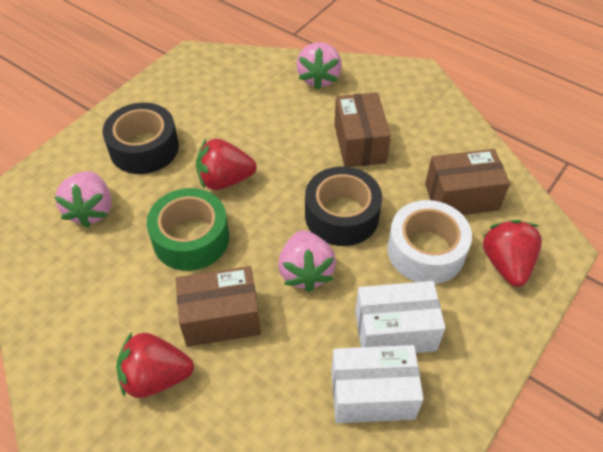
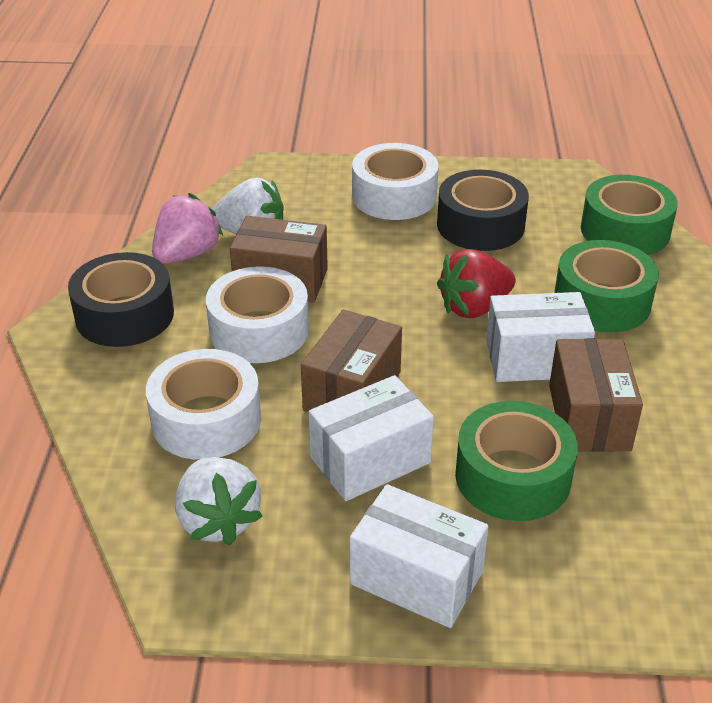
green tape: 1 -> 3
pink strawberry: 3 -> 1
red strawberry: 3 -> 1
white box: 2 -> 3
white strawberry: 0 -> 2
white tape: 1 -> 3

